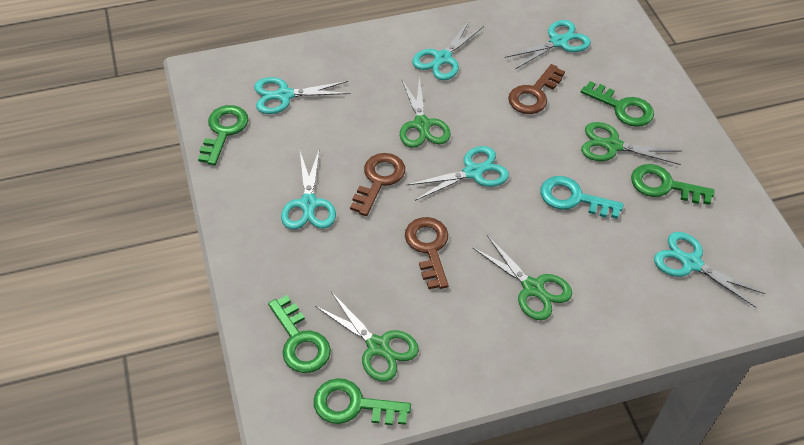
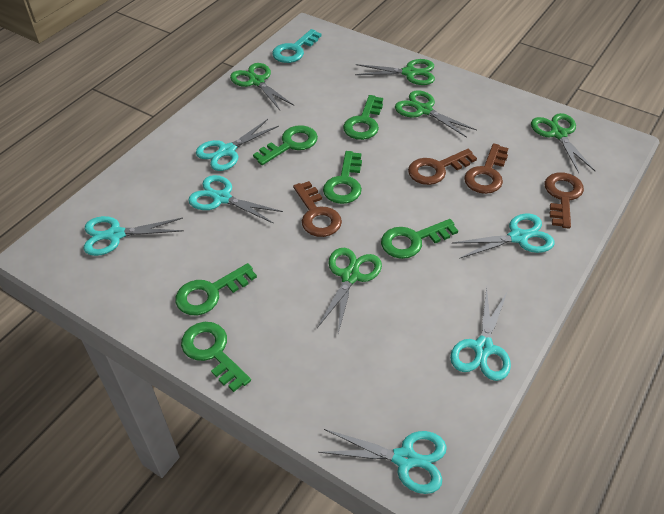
brown key: 3 -> 4
green key: 5 -> 6
green scissors: 4 -> 5

